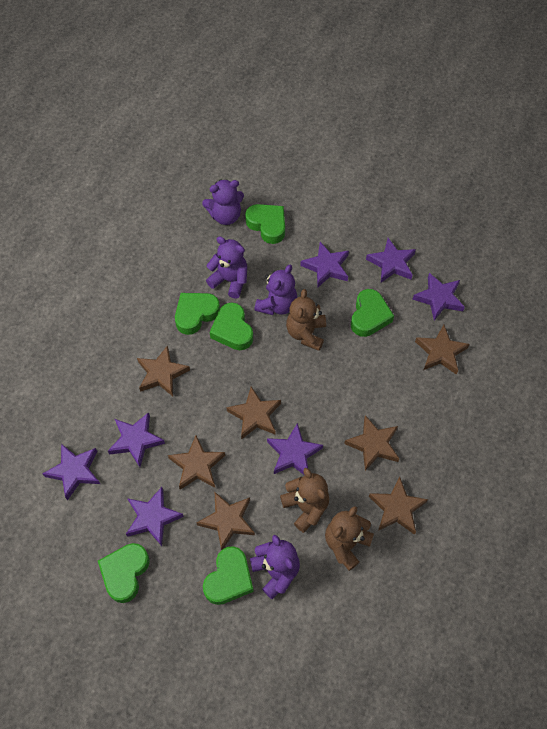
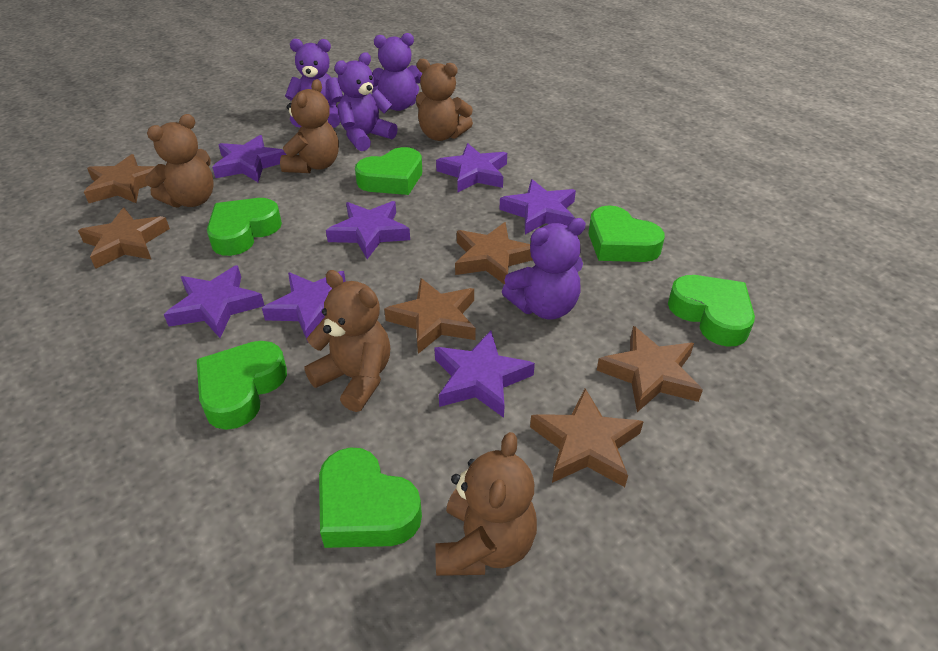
brown star: 7 -> 6
brown teddy bear: 3 -> 5

